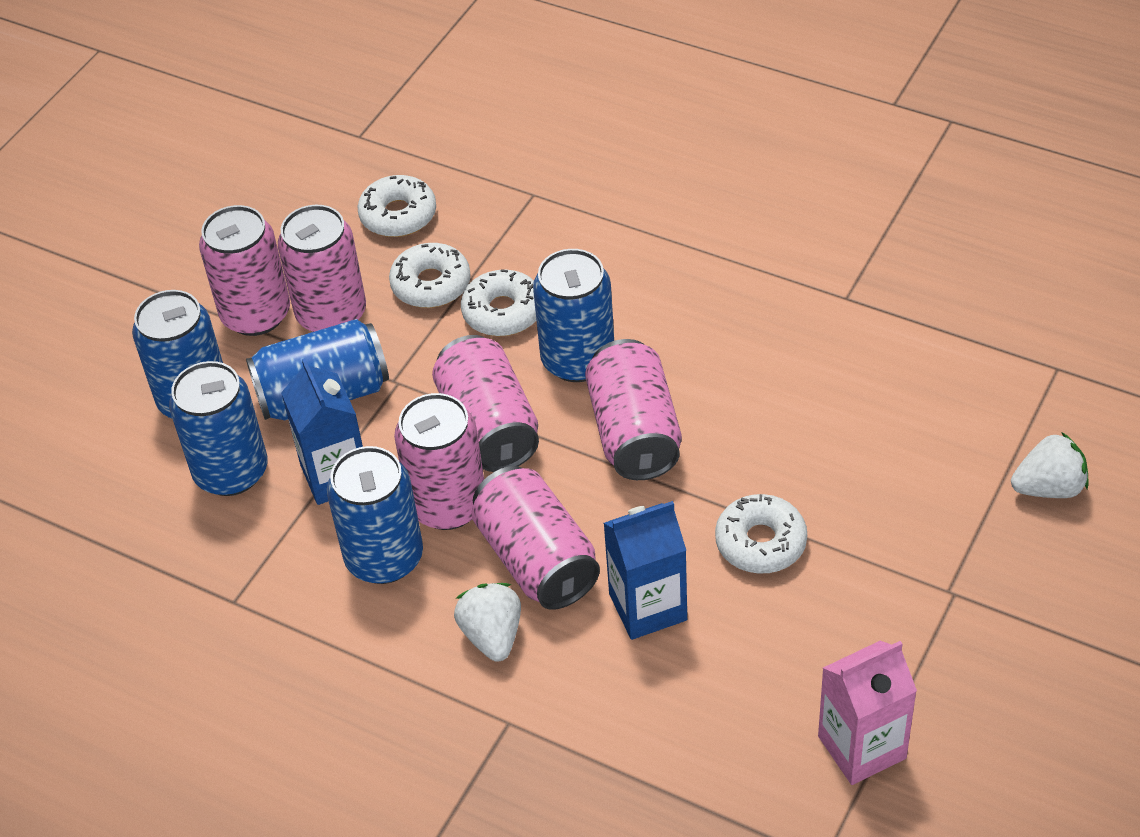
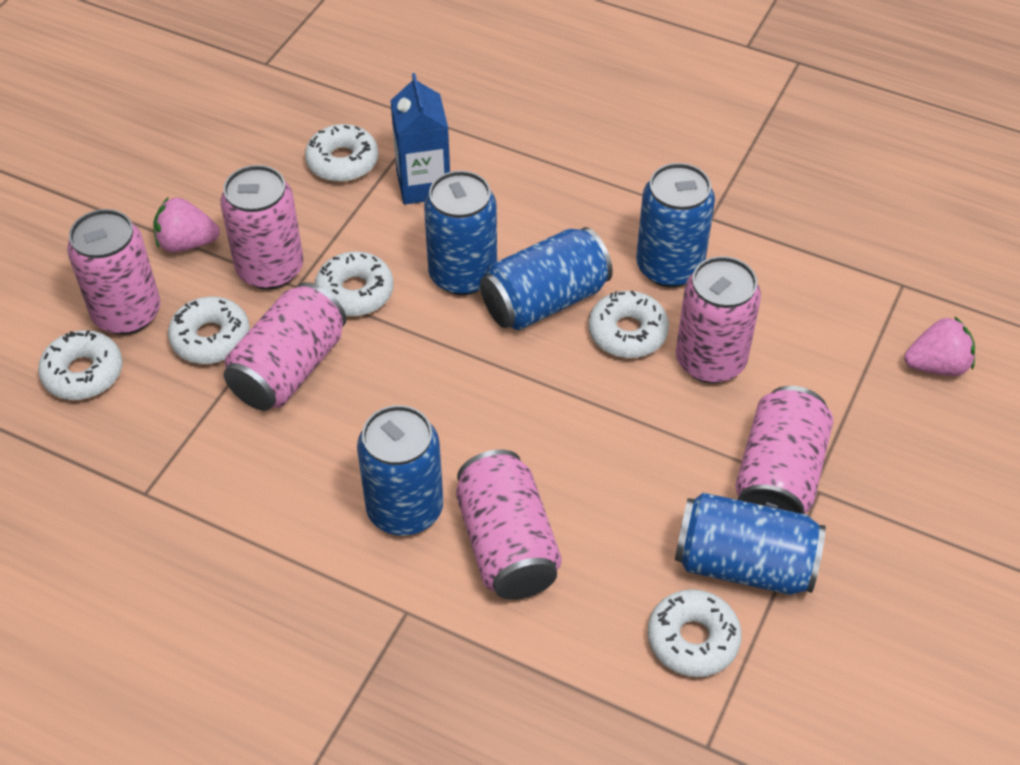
blue carton: 2 -> 1
pink carton: 1 -> 0
pink strawberry: 0 -> 2
white donut: 4 -> 6
white strawberry: 2 -> 0

